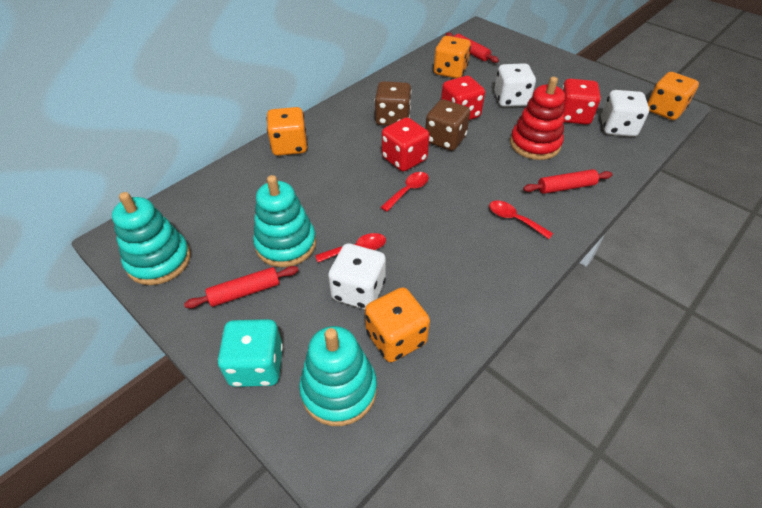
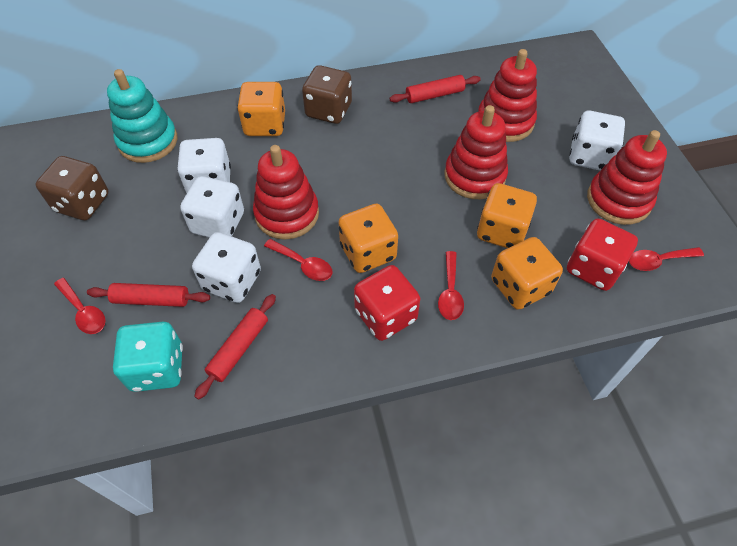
red dice: 3 -> 2
red spoon: 3 -> 4
red stacking toy: 1 -> 4
turquoise stacking toy: 3 -> 1
white dice: 3 -> 4

